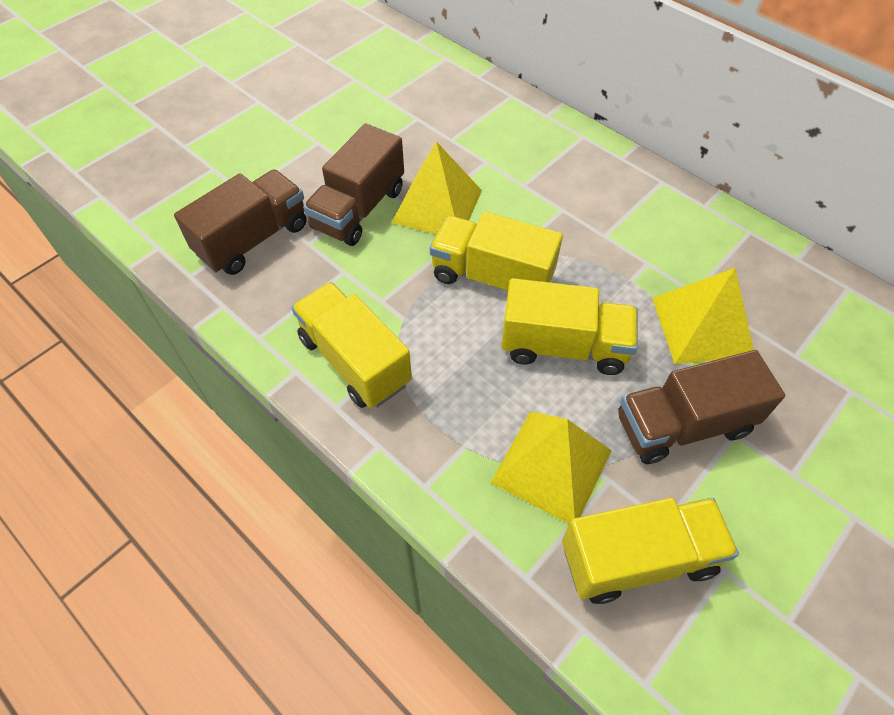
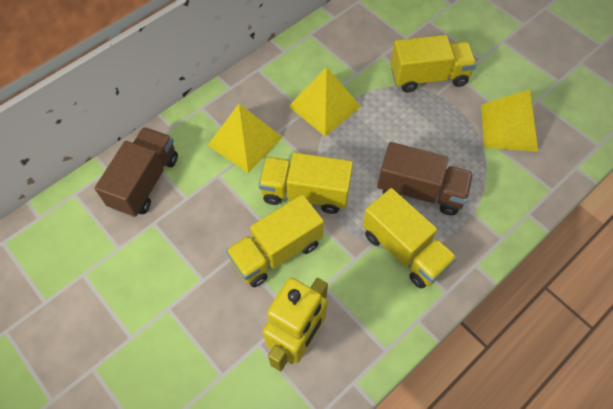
brown truck: 3 -> 2
yellow robot: 0 -> 1

